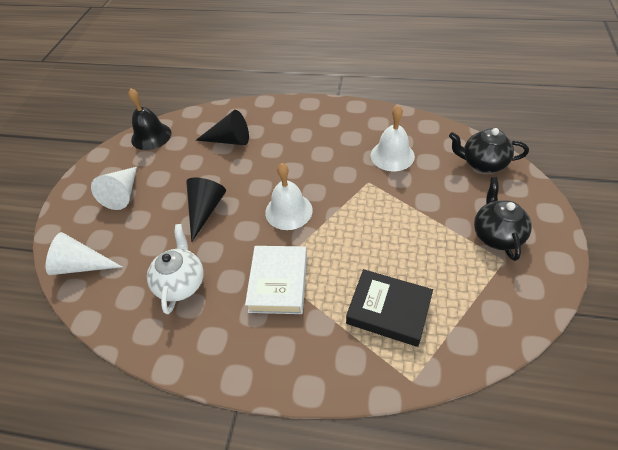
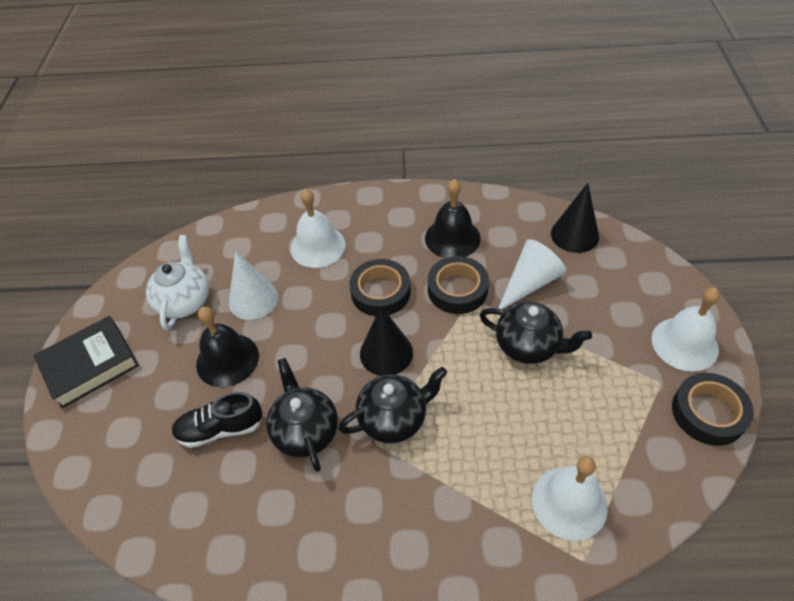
black bell: 1 -> 2
black shoe: 0 -> 1
black tape: 0 -> 3
black teapot: 2 -> 3
white bell: 2 -> 3
white book: 1 -> 0

